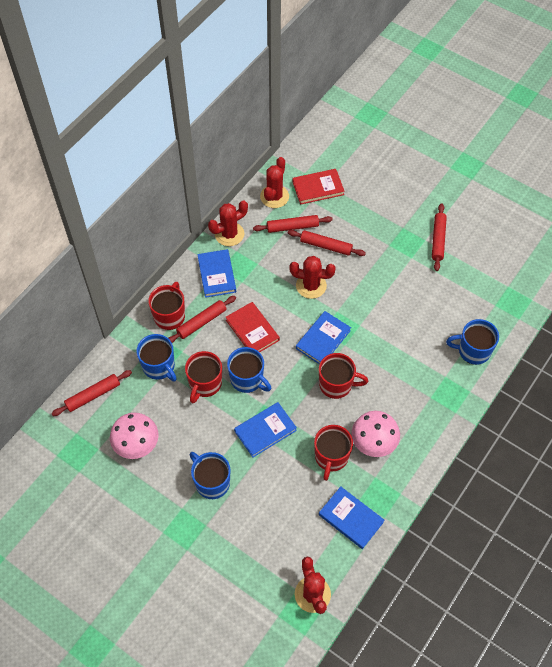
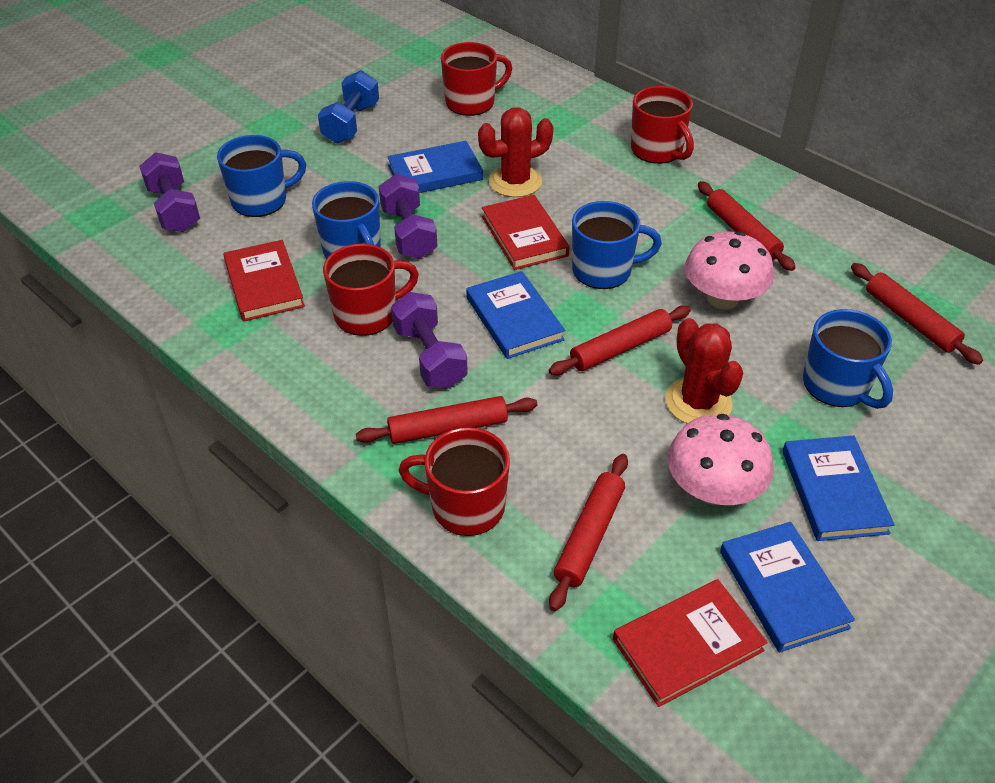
blue dumbbell: 0 -> 1
purple dumbbell: 0 -> 3
red book: 2 -> 3
red cactus: 4 -> 2

